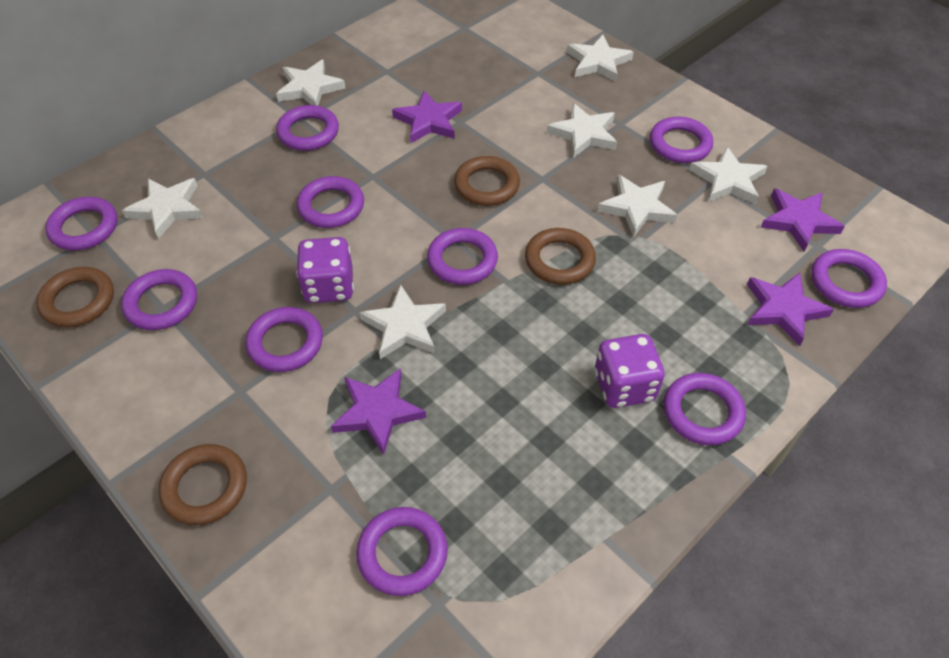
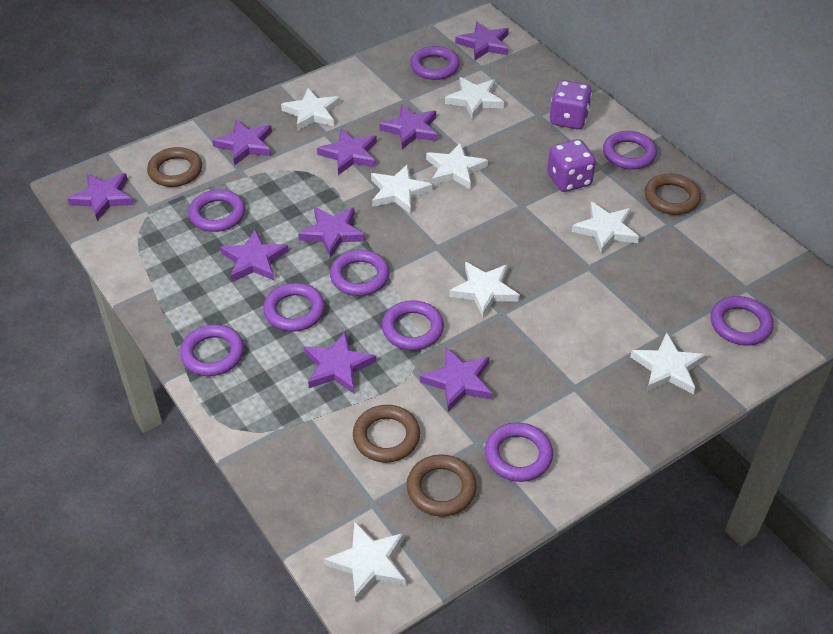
purple ring: 10 -> 9
purple star: 4 -> 9
white star: 7 -> 8

